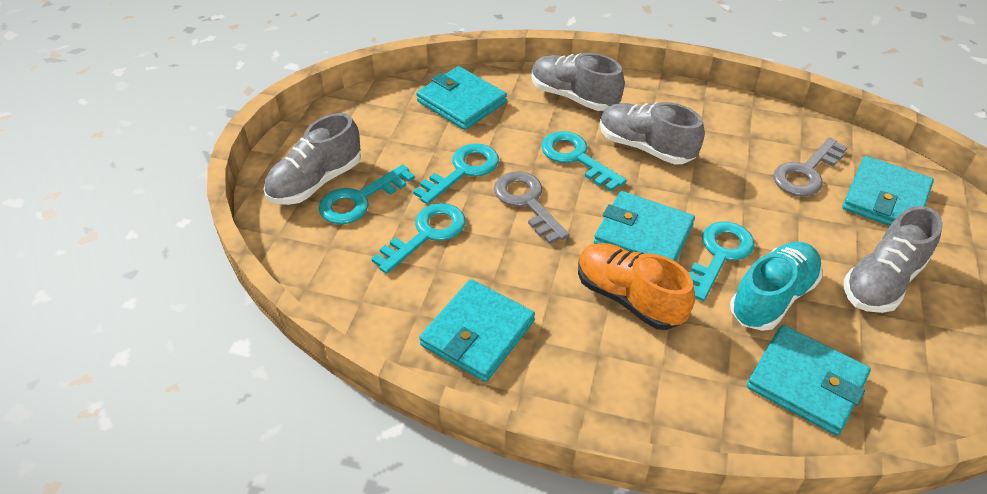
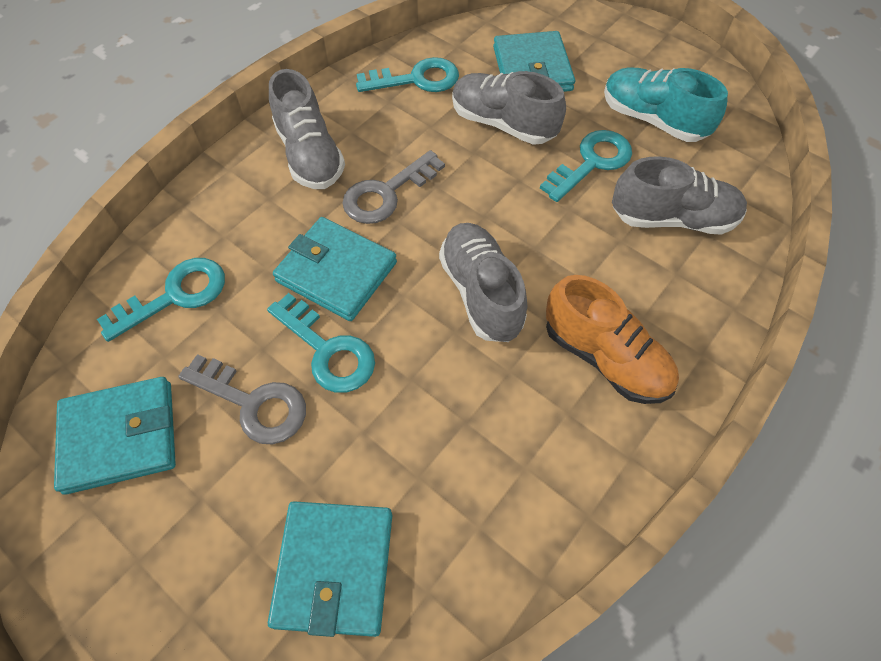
turquoise key: 5 -> 4
turquoise wallet: 5 -> 4

